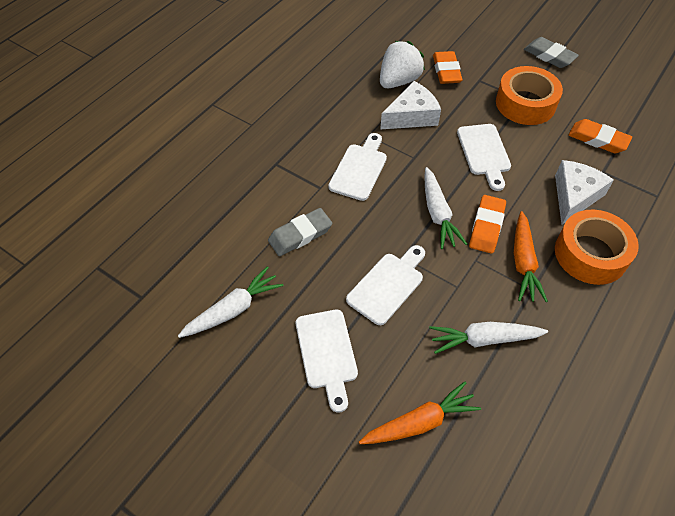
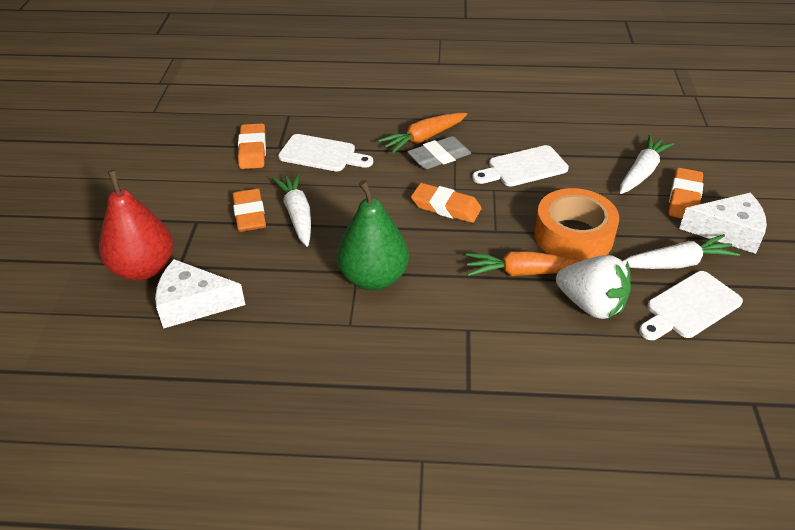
green pear: 0 -> 1
grey eraser: 2 -> 1
orange eraser: 3 -> 4
orange tape: 2 -> 1
red pear: 0 -> 1
white cutting board: 4 -> 3

